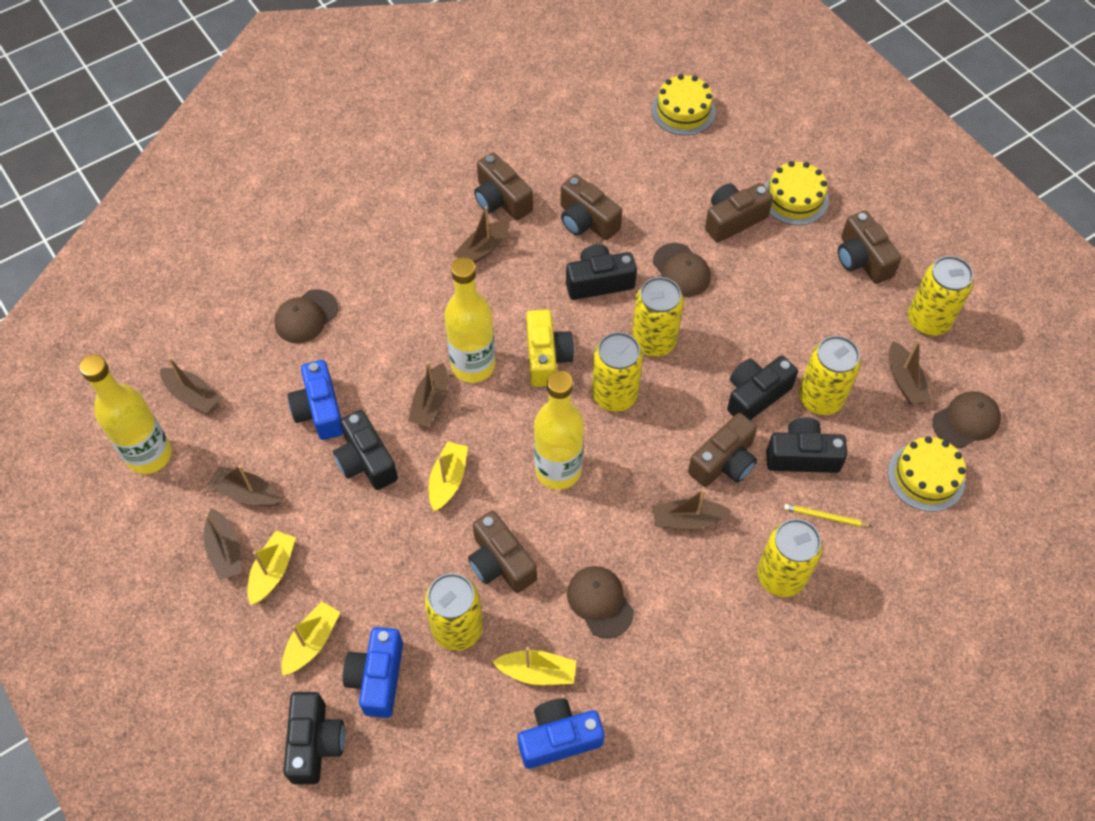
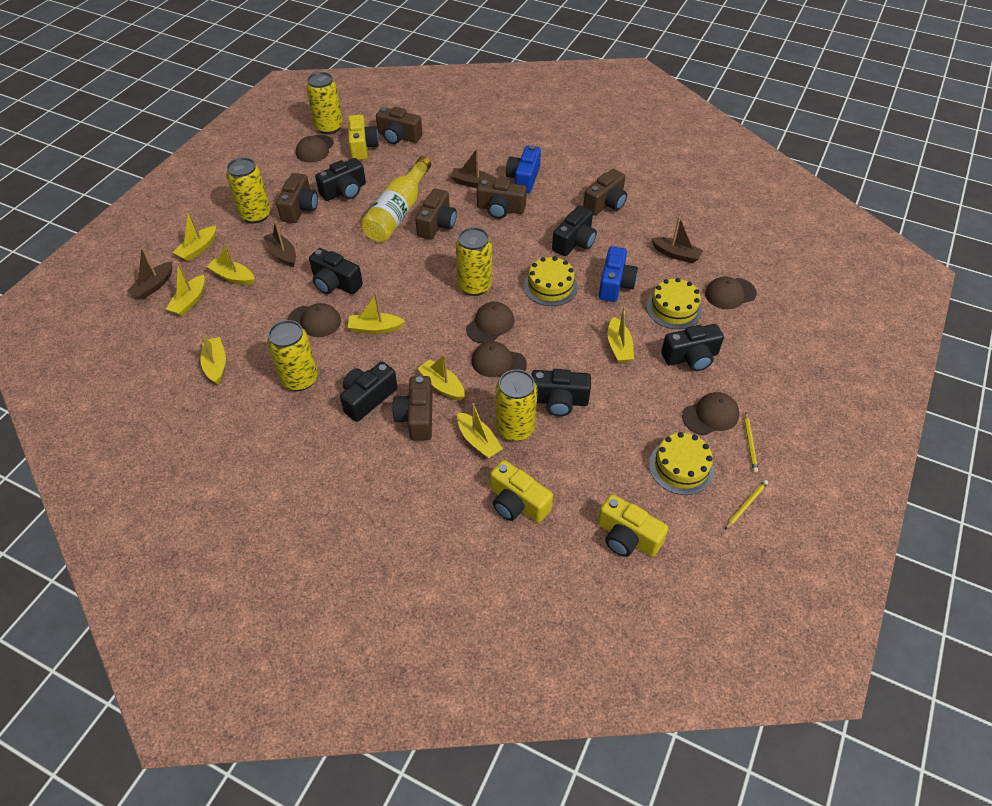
black camera: 5 -> 6
blue camera: 3 -> 2
brown boat: 7 -> 4
brown cap: 4 -> 6
yellow boat: 4 -> 8
yellow bottle: 3 -> 1
yellow camera: 1 -> 3
yellow can: 6 -> 5
yellow pencil: 1 -> 2

